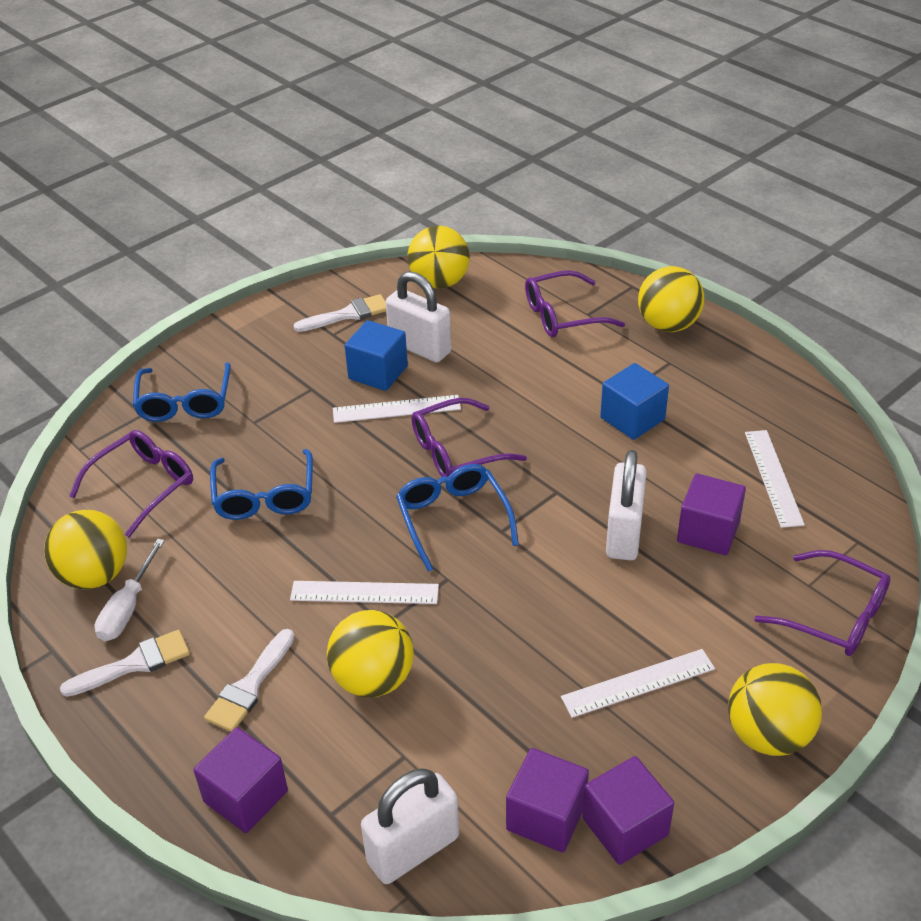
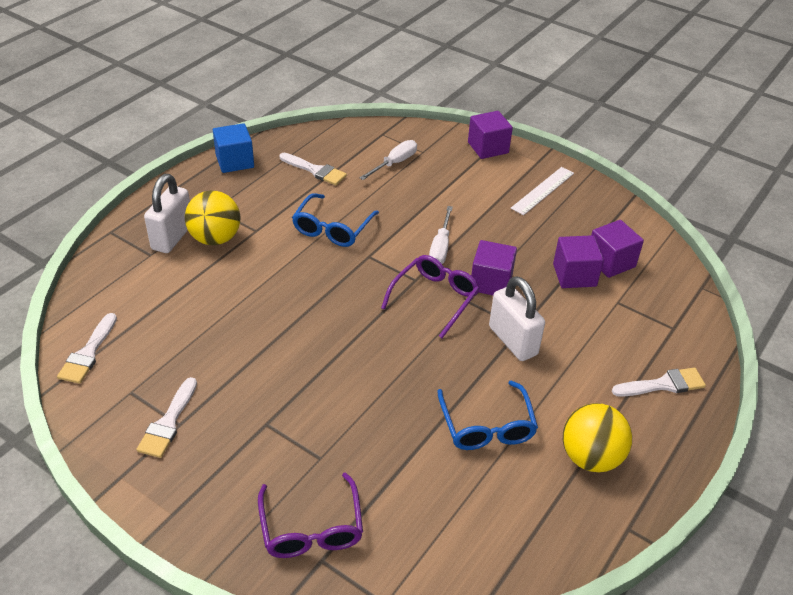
blue cube: 2 -> 1
blue glasses: 3 -> 2
purple glasses: 4 -> 2
white brush: 3 -> 4
white padlock: 3 -> 2
white ruler: 4 -> 1
white screwdriver: 1 -> 2
yellow ball: 5 -> 2

